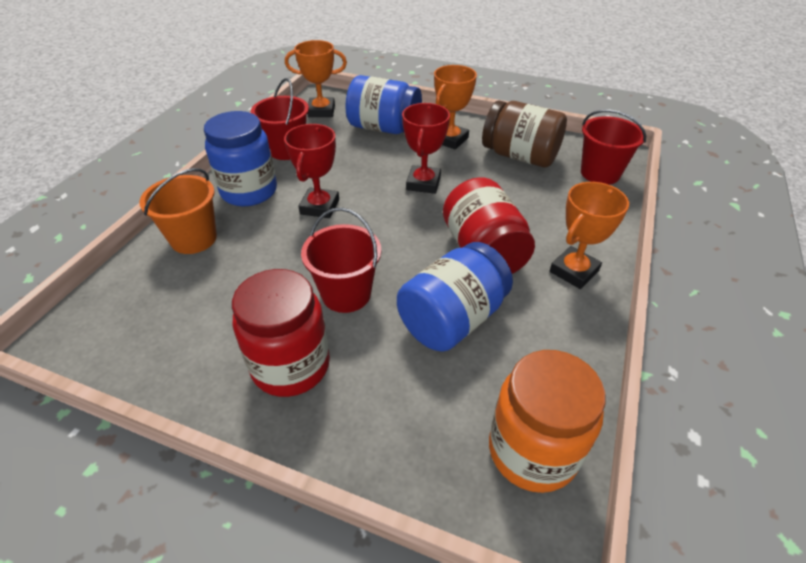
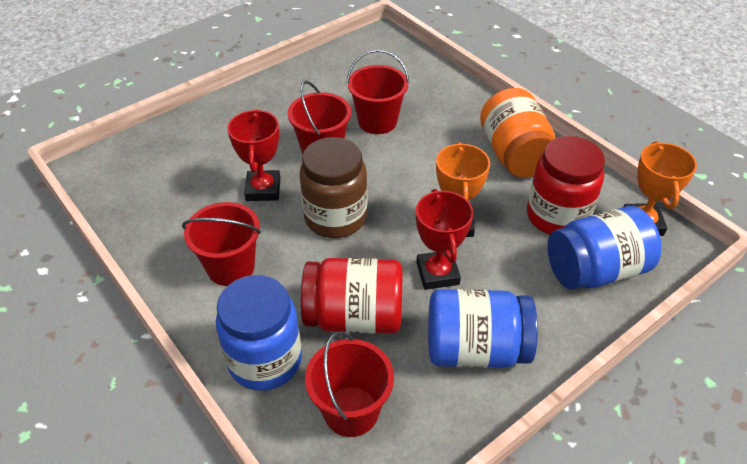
orange bucket: 1 -> 0
orange trophy: 3 -> 2
red bucket: 3 -> 4

